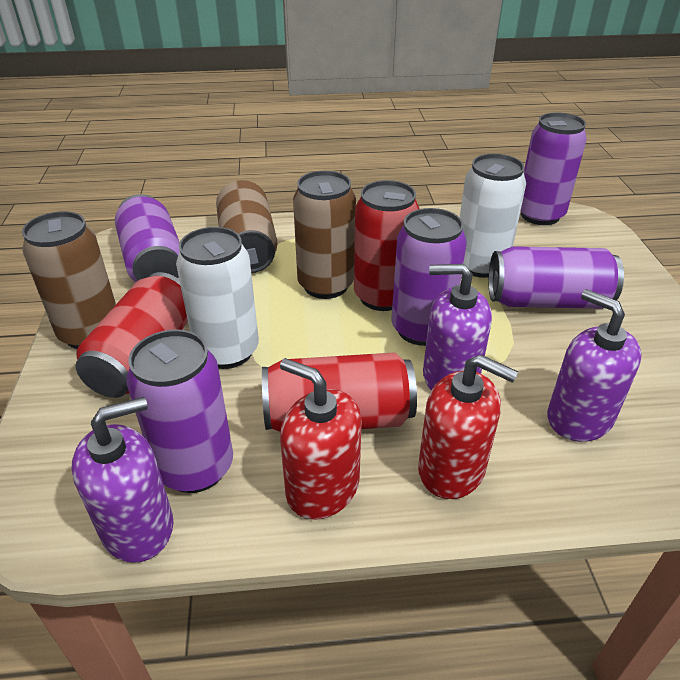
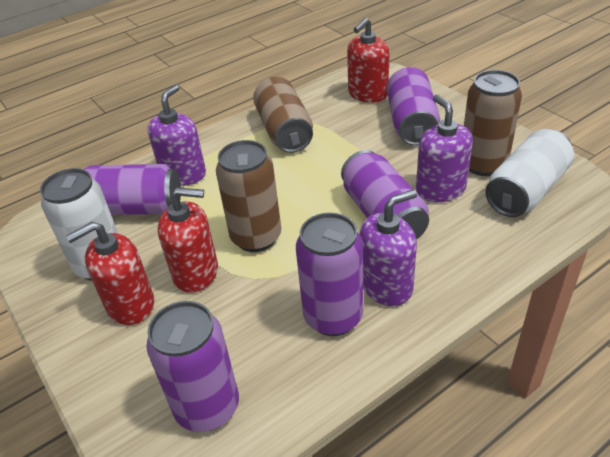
red can: 3 -> 0
red soap dispenser: 2 -> 3

